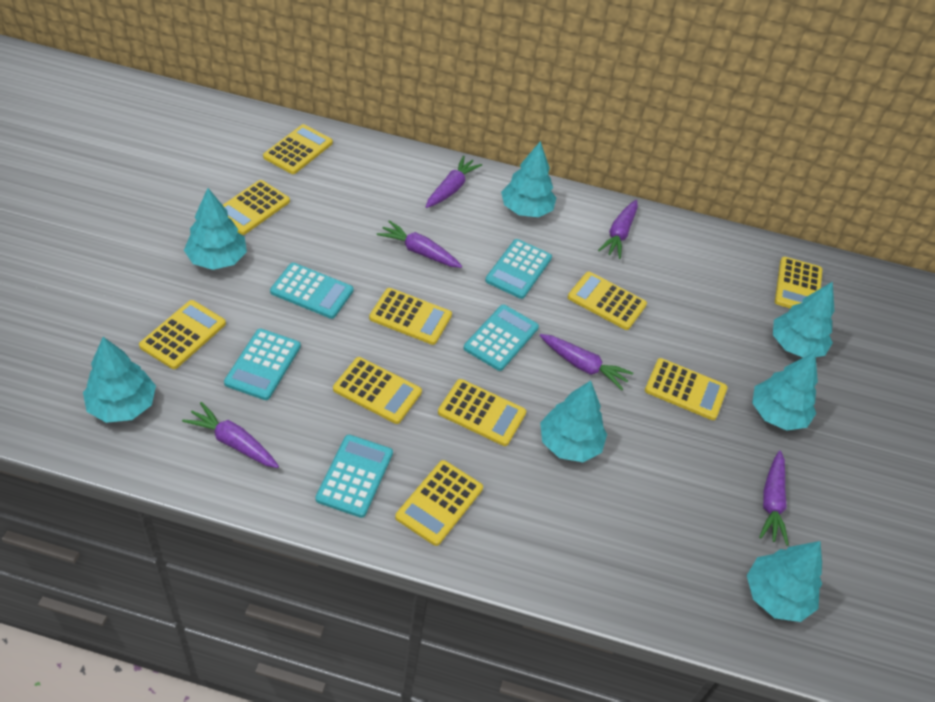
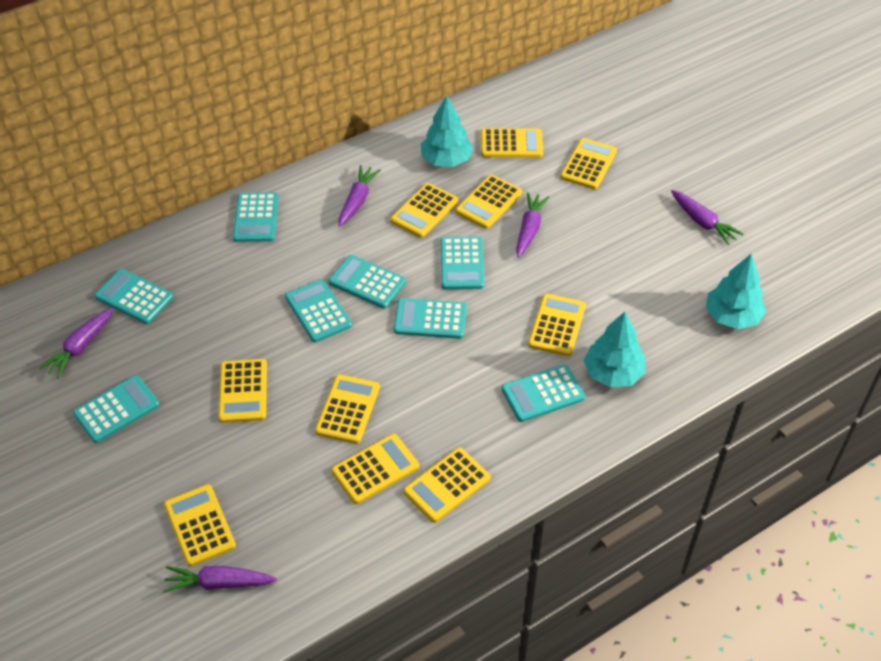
purple carrot: 6 -> 5
turquoise calculator: 5 -> 8
turquoise tree: 7 -> 3

